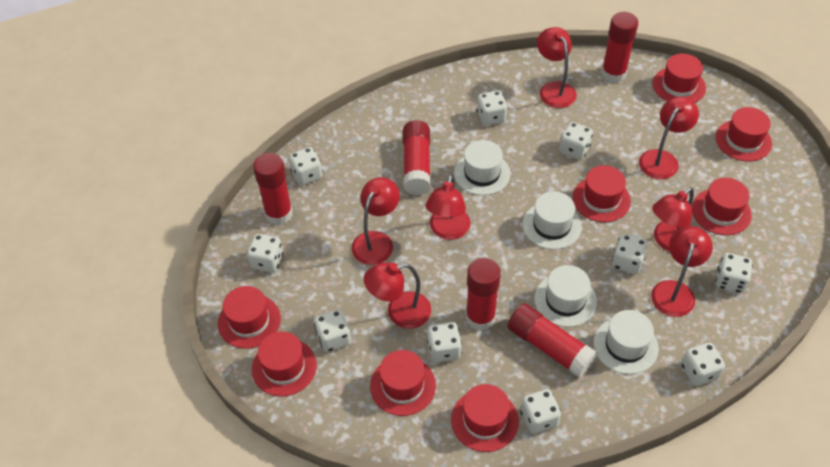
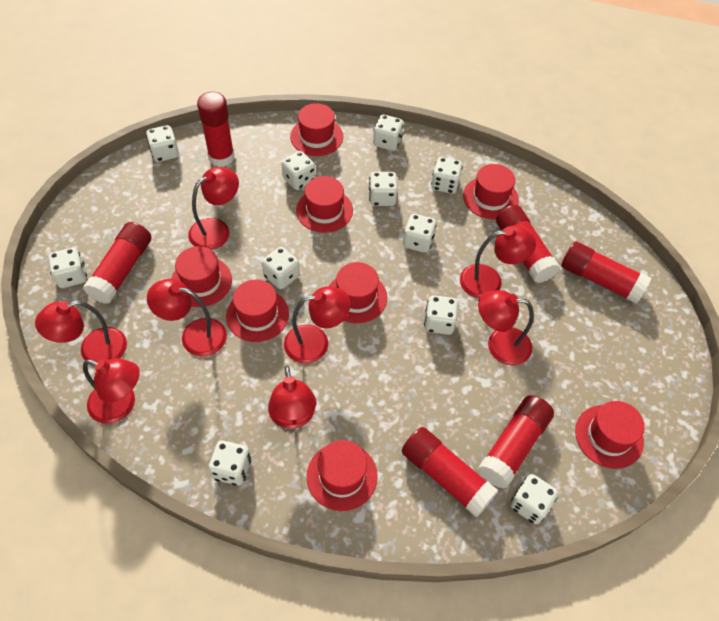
red glue stick: 5 -> 6
red lamp: 7 -> 8
white dice: 10 -> 11
white hat: 4 -> 0

